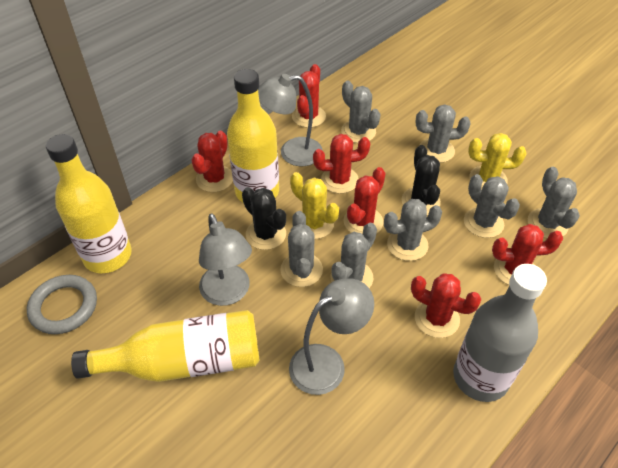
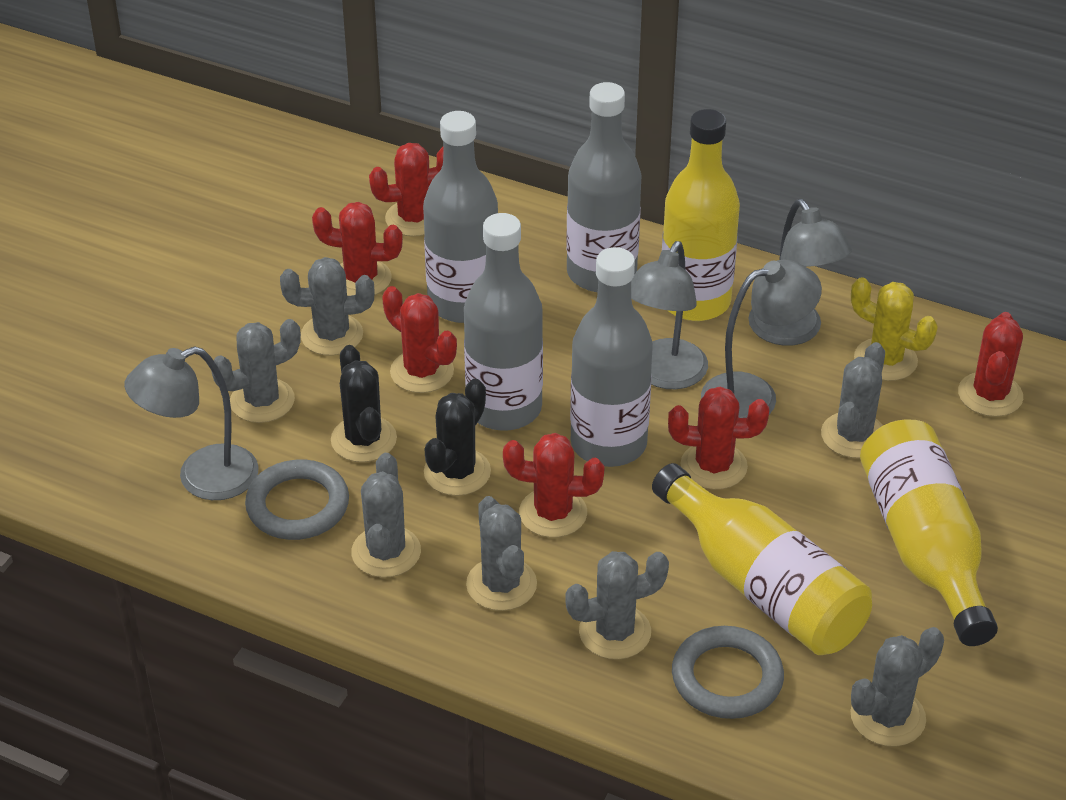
grey bottle: 1 -> 4
grey lamp: 3 -> 4
grey ring: 1 -> 2
yellow cactus: 2 -> 1

